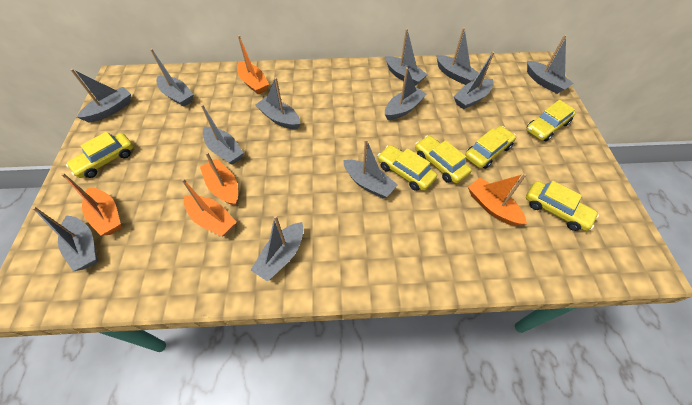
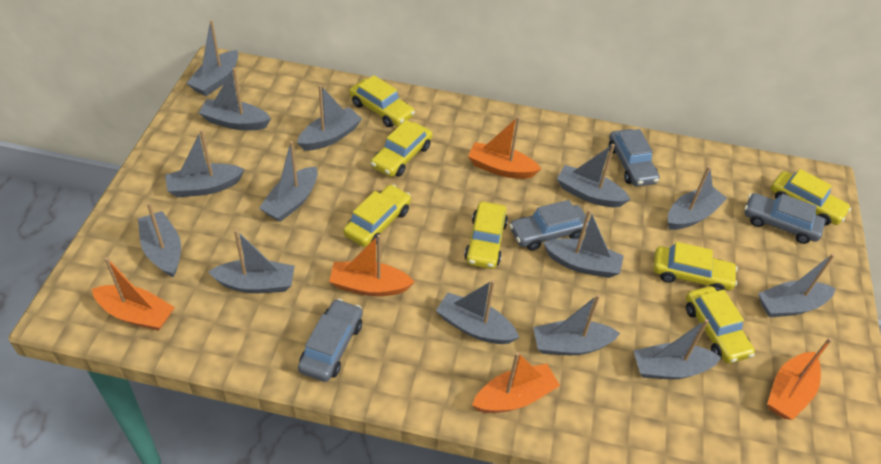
grey boat: 12 -> 14
grey car: 0 -> 4
yellow car: 6 -> 7

